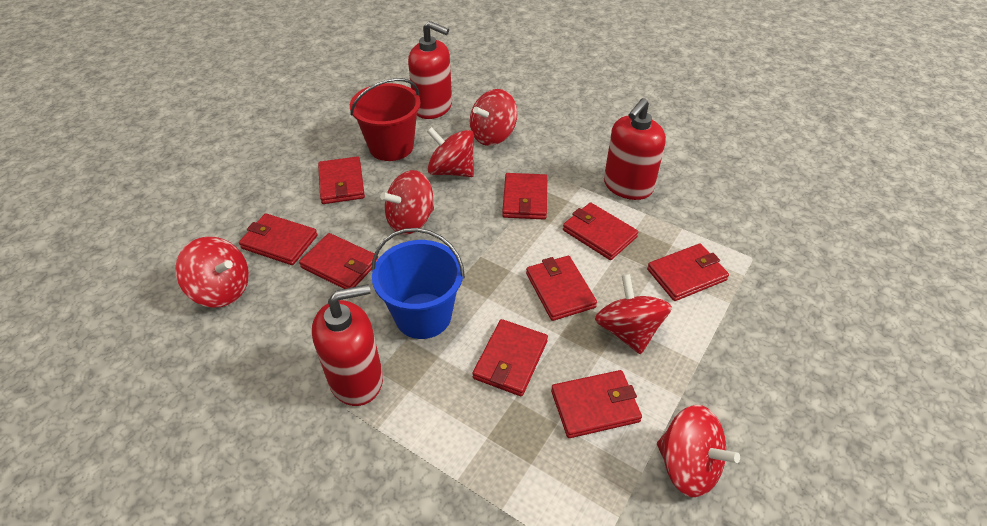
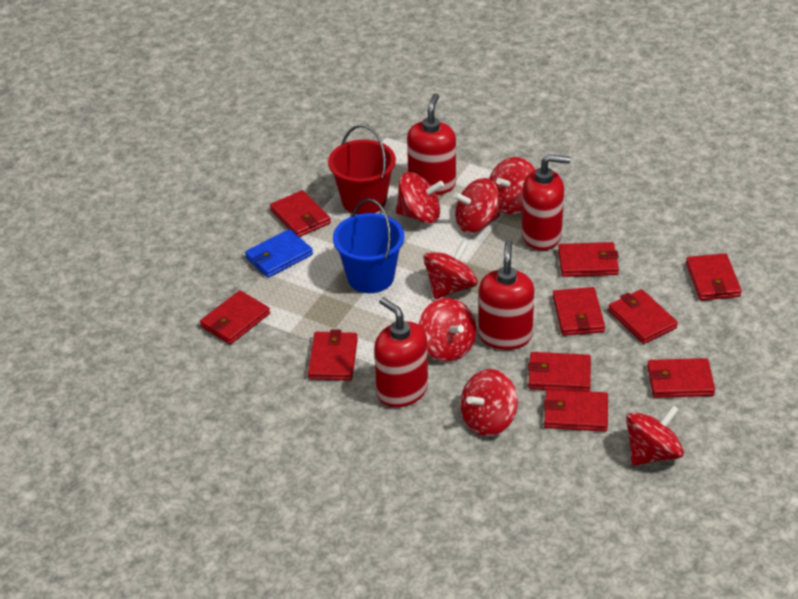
blue wallet: 0 -> 1
red soap dispenser: 3 -> 4
red spinning top: 6 -> 7
red wallet: 9 -> 10

